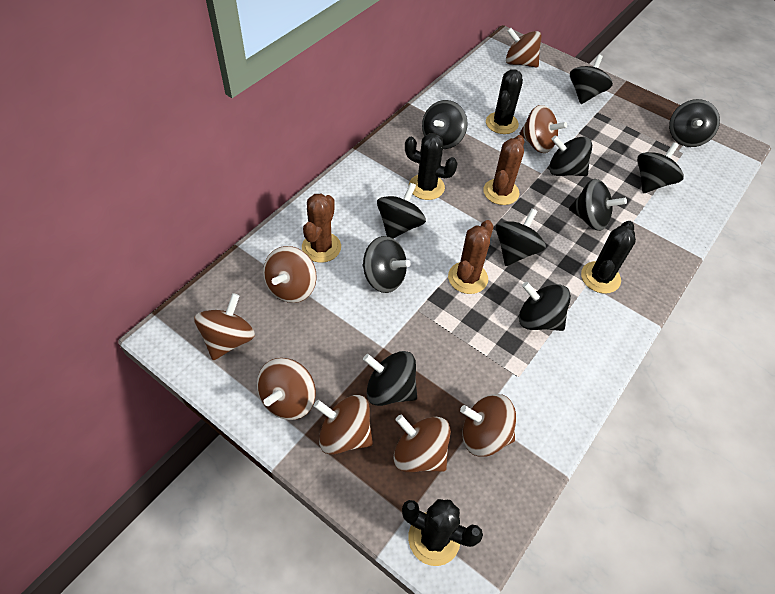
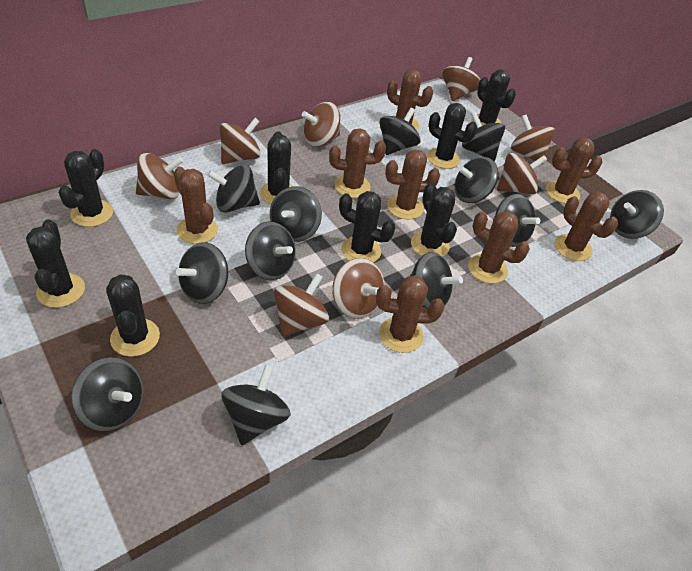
black cactus: 4 -> 8
black spinning top: 11 -> 12
brown cactus: 3 -> 8

